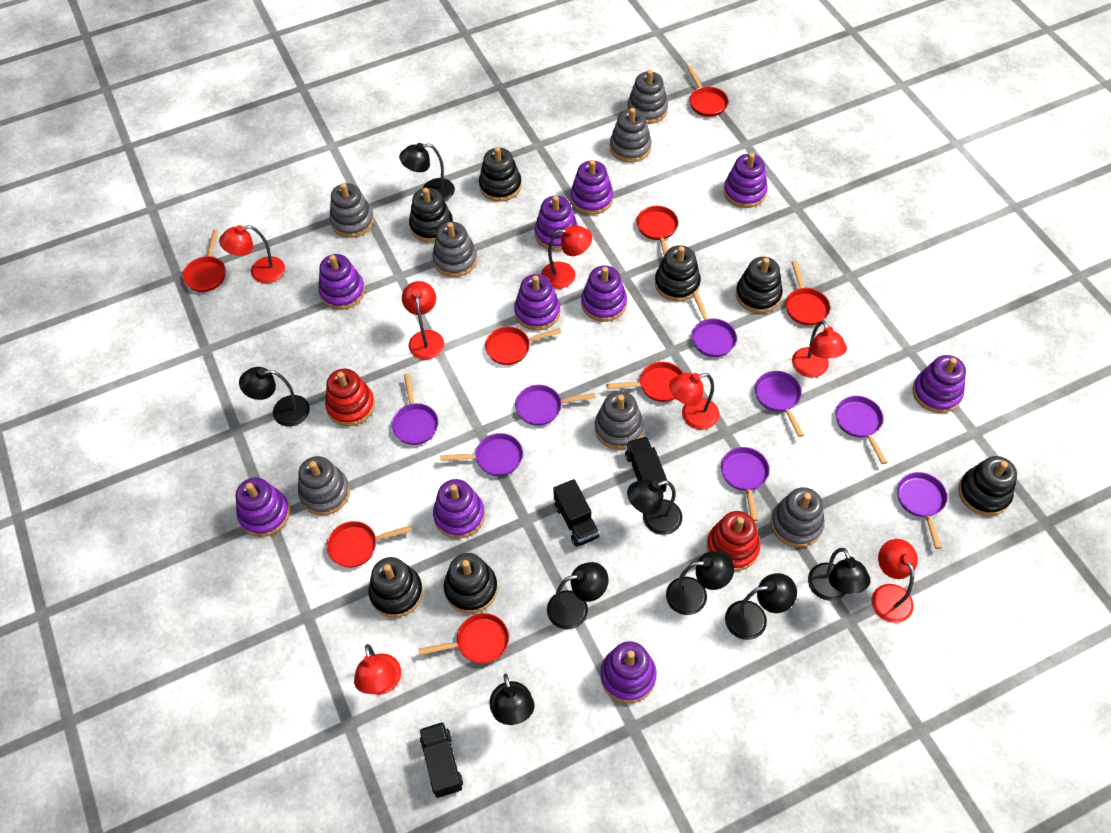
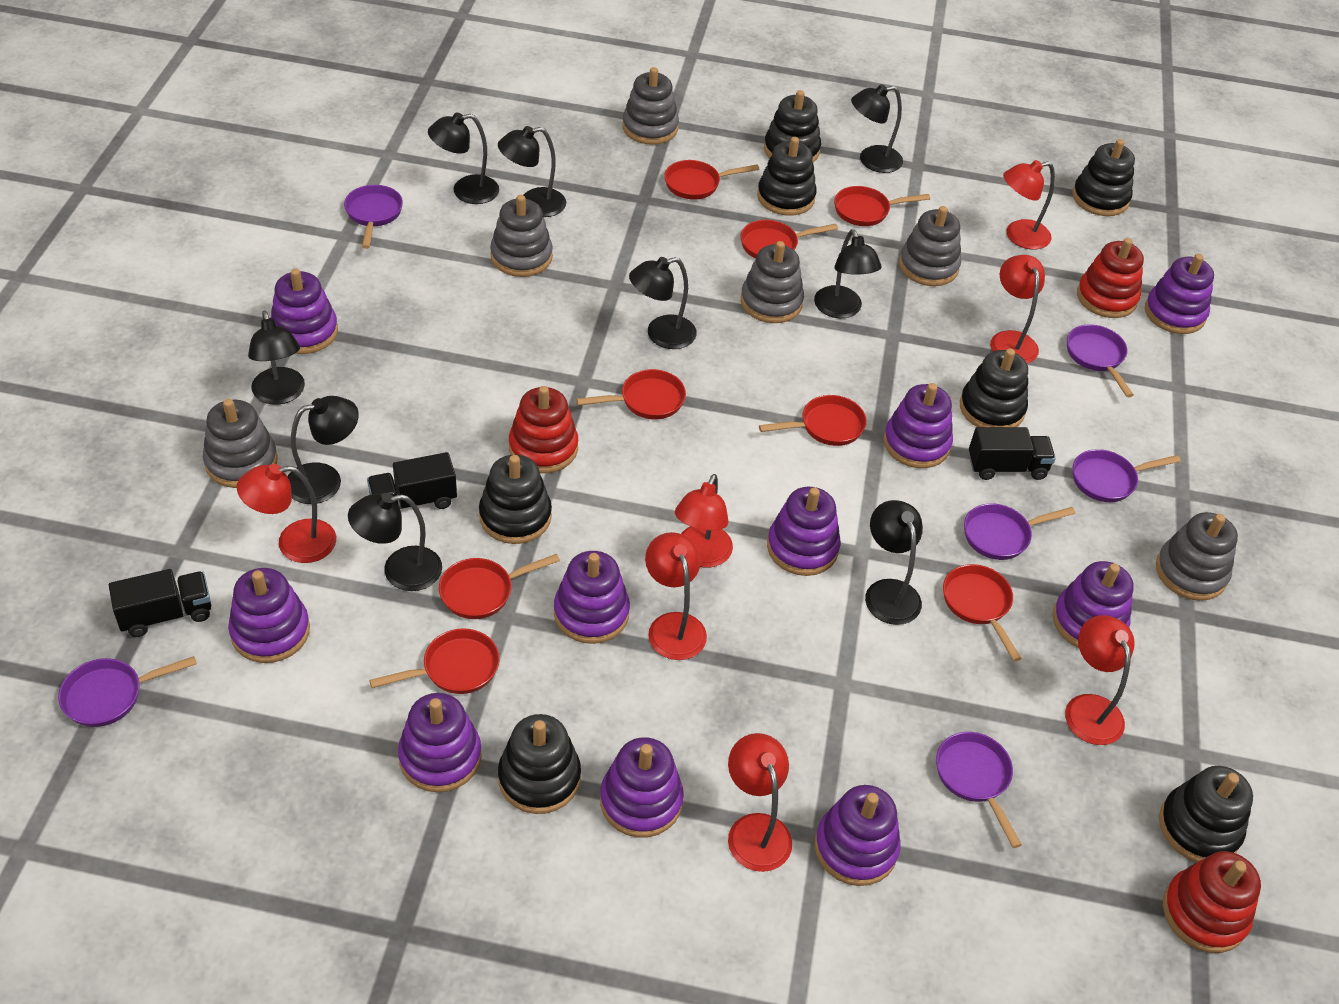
black lamp: 8 -> 9
grey stacking toy: 7 -> 6
purple pan: 8 -> 6
red stacking toy: 2 -> 3

